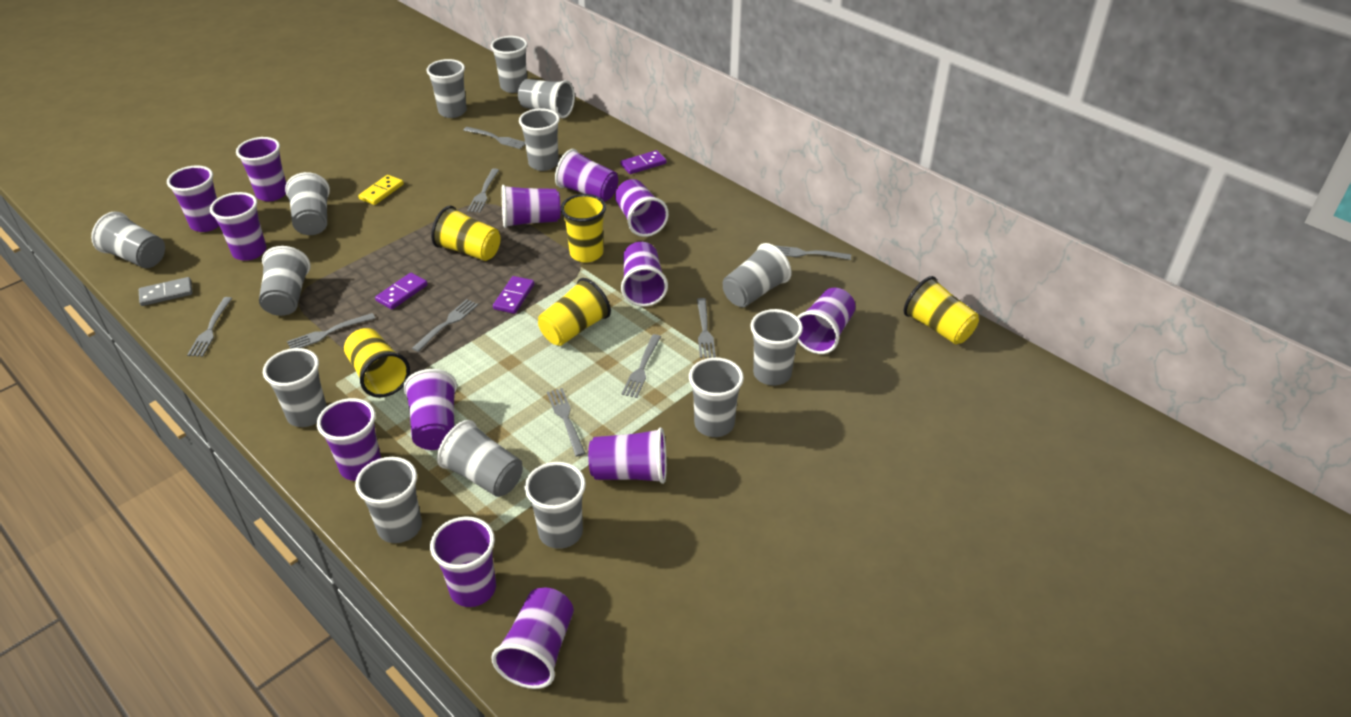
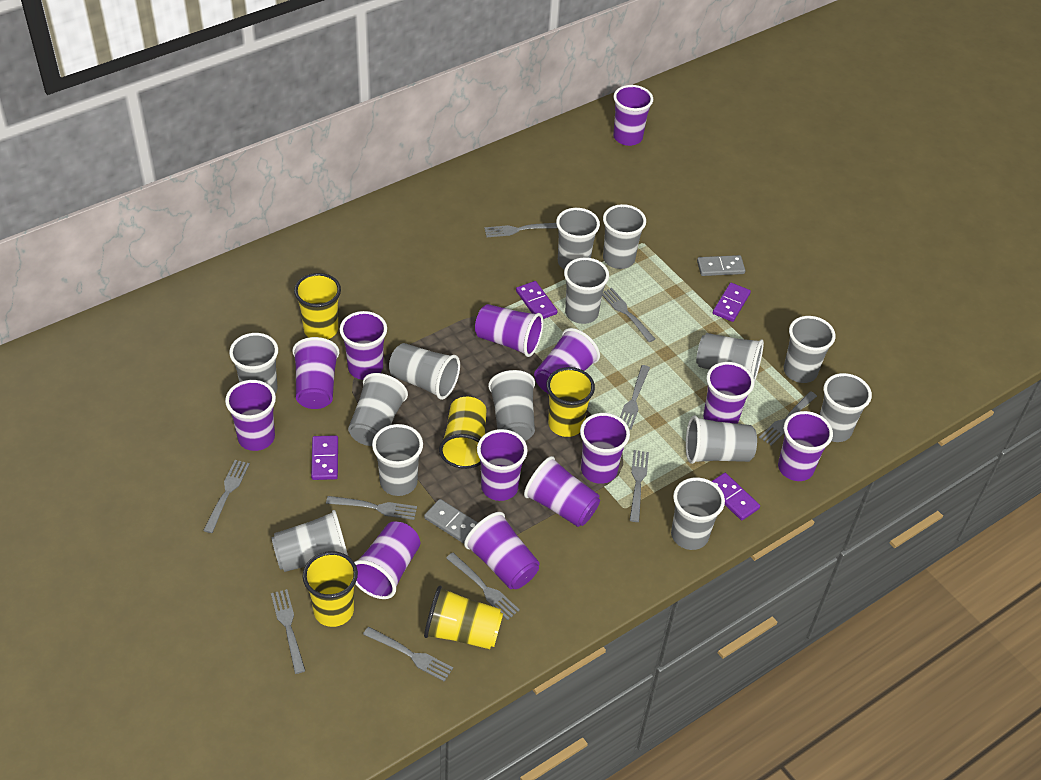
grey domino: 1 -> 2
grey fork: 9 -> 10
purple domino: 3 -> 4
yellow domino: 1 -> 0

